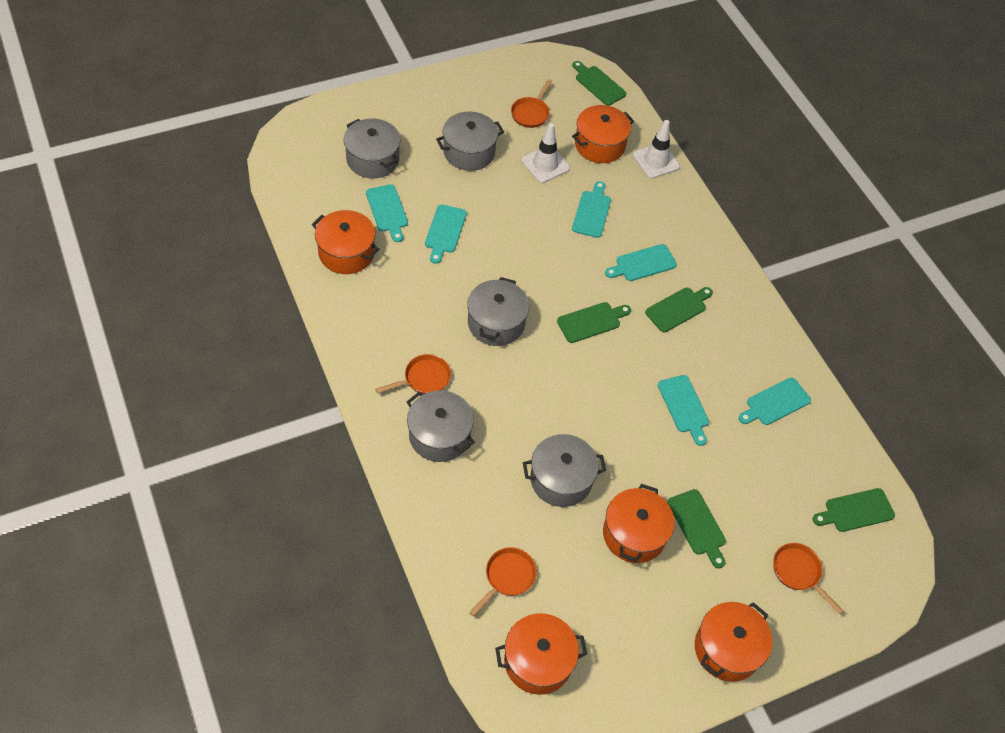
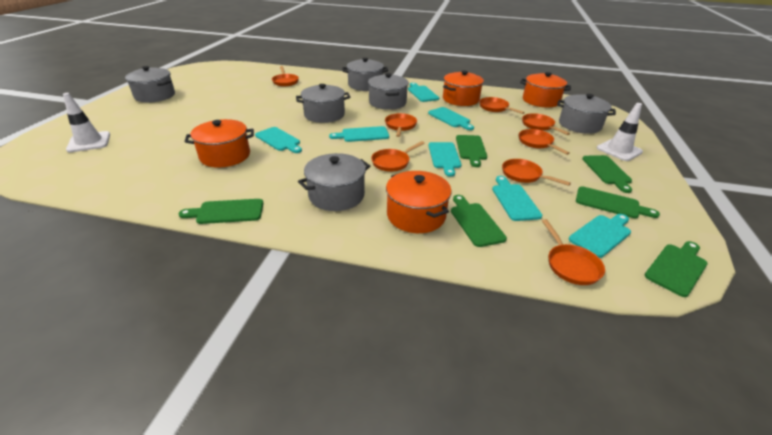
green cutting board: 5 -> 6
grey pot: 5 -> 6
orange pan: 4 -> 8
orange pot: 5 -> 4
turquoise cutting board: 6 -> 7

